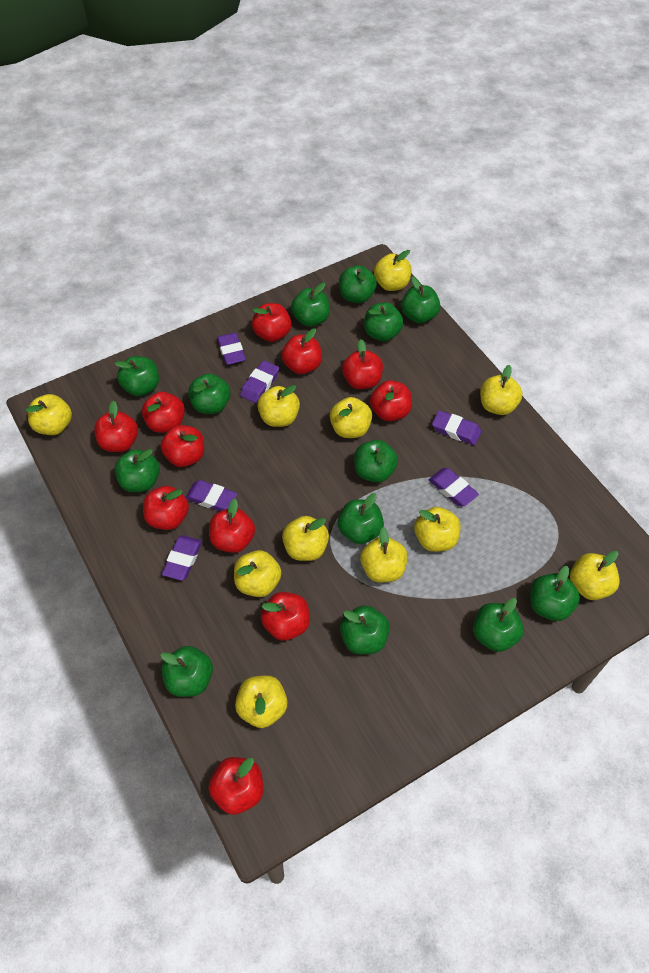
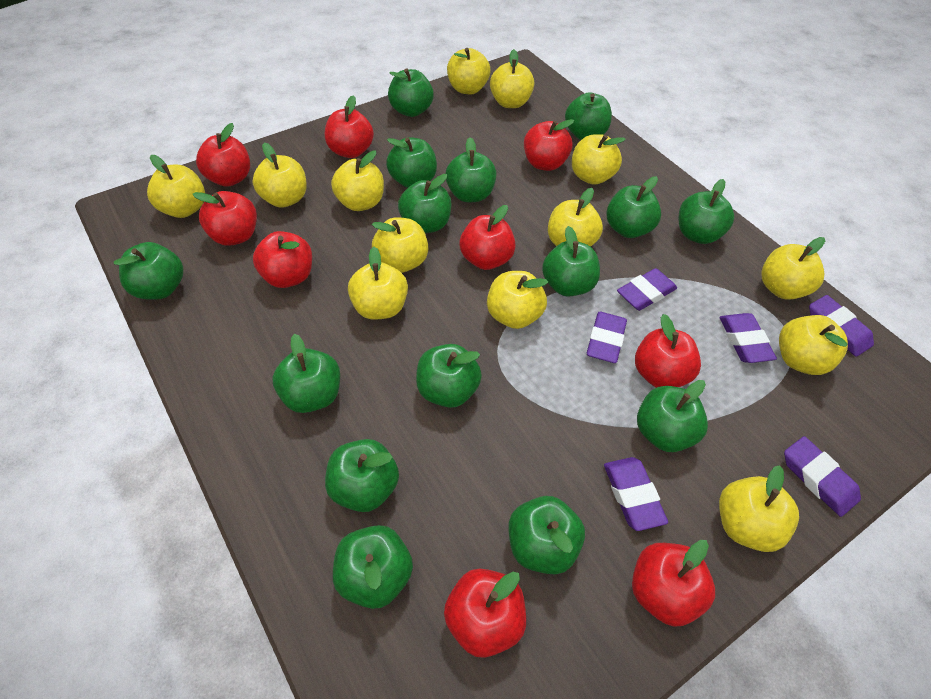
green apple: 13 -> 15
red apple: 11 -> 9
yellow apple: 11 -> 13

